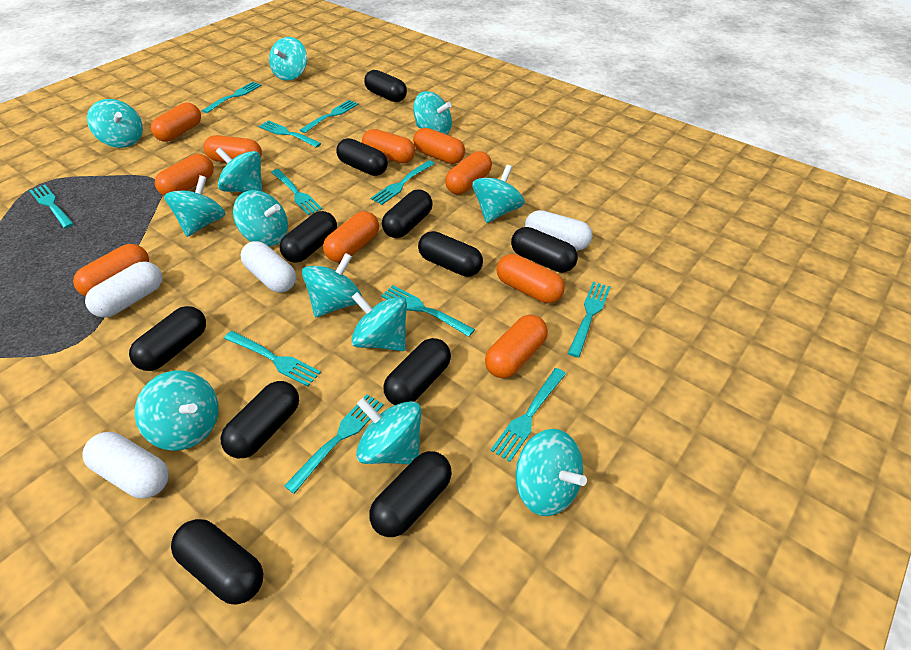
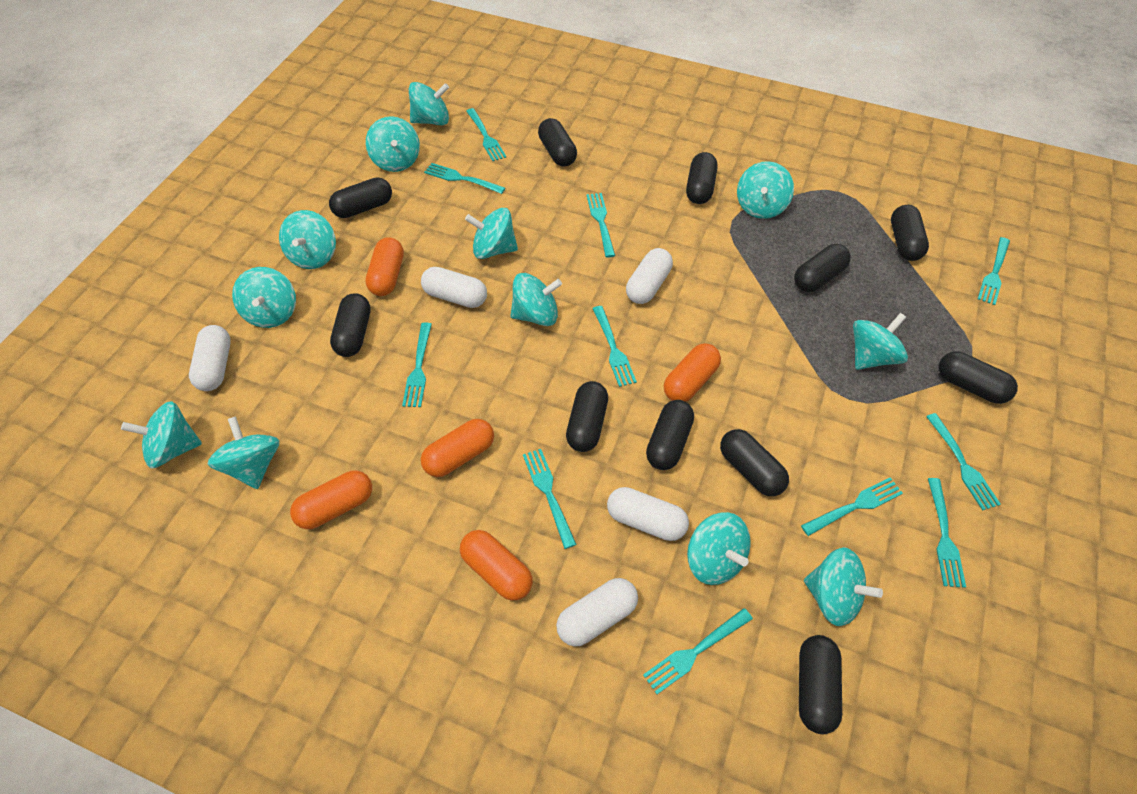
orange capsule: 10 -> 5
white capsule: 4 -> 5

